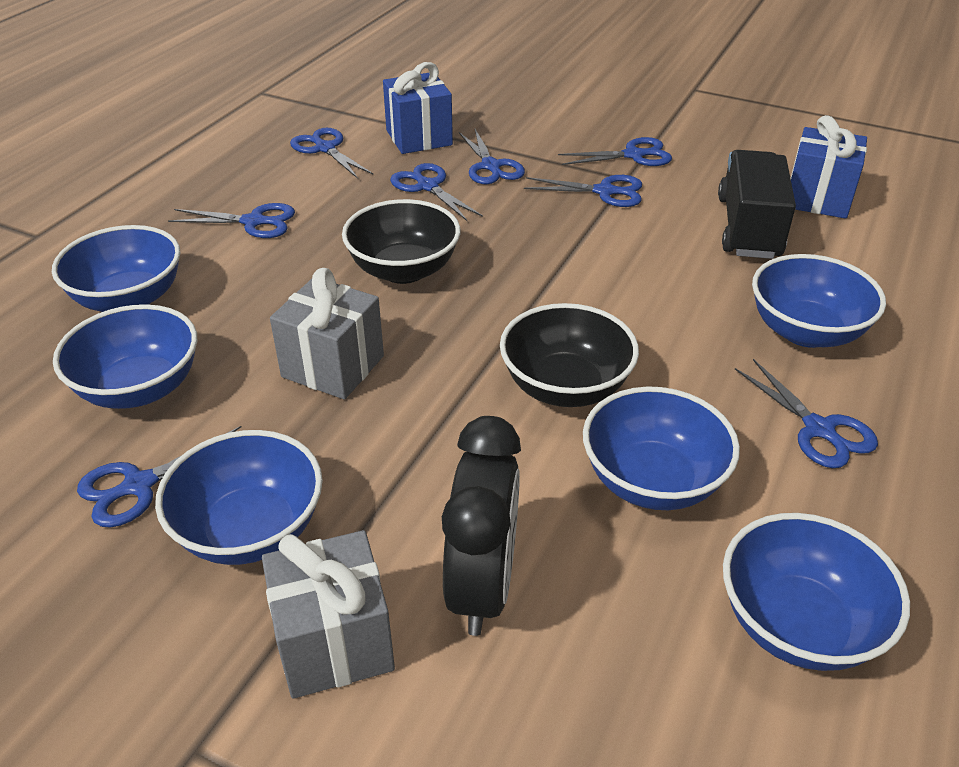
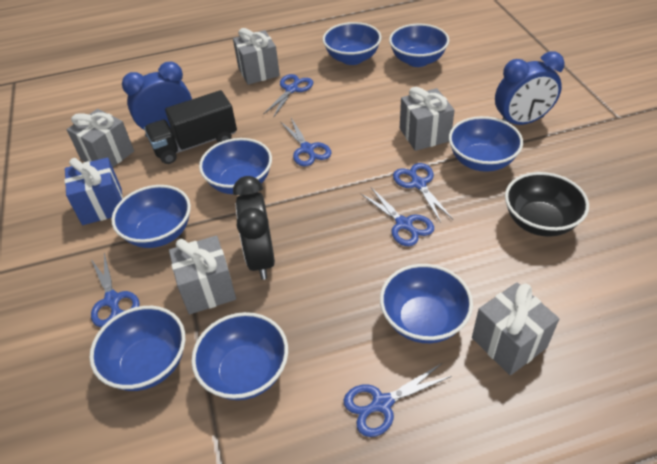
black bowl: 2 -> 1
blue bowl: 6 -> 8
blue clock: 0 -> 2
blue gift: 2 -> 1
blue scissors: 8 -> 6
grey gift: 2 -> 5

